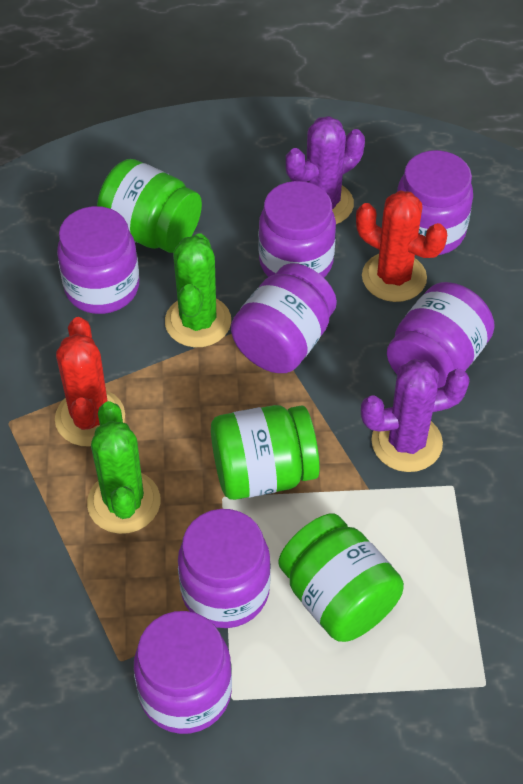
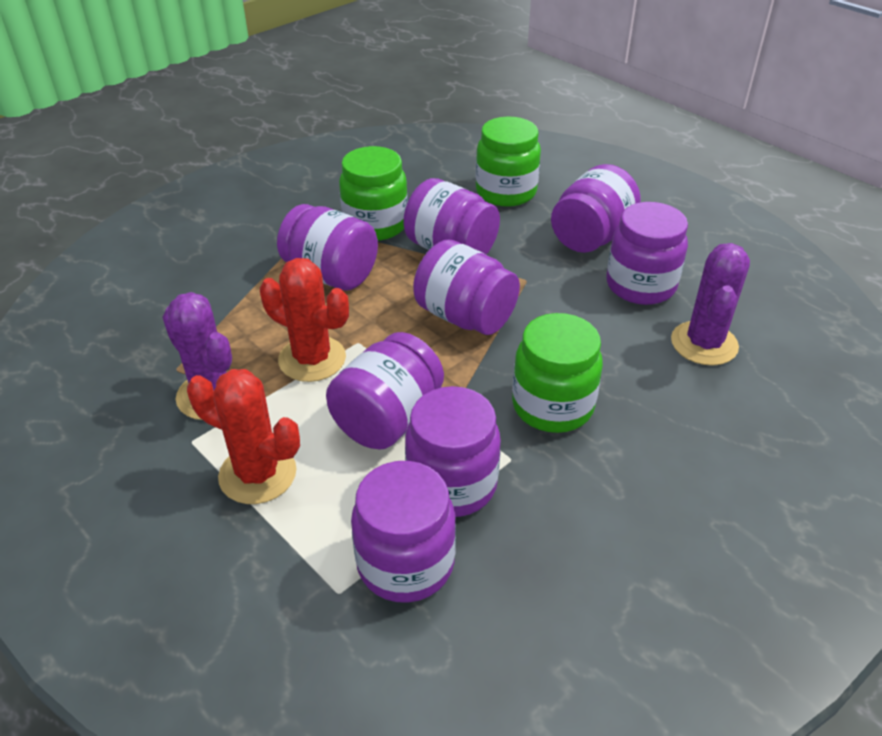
green cactus: 2 -> 0
purple jar: 7 -> 8

